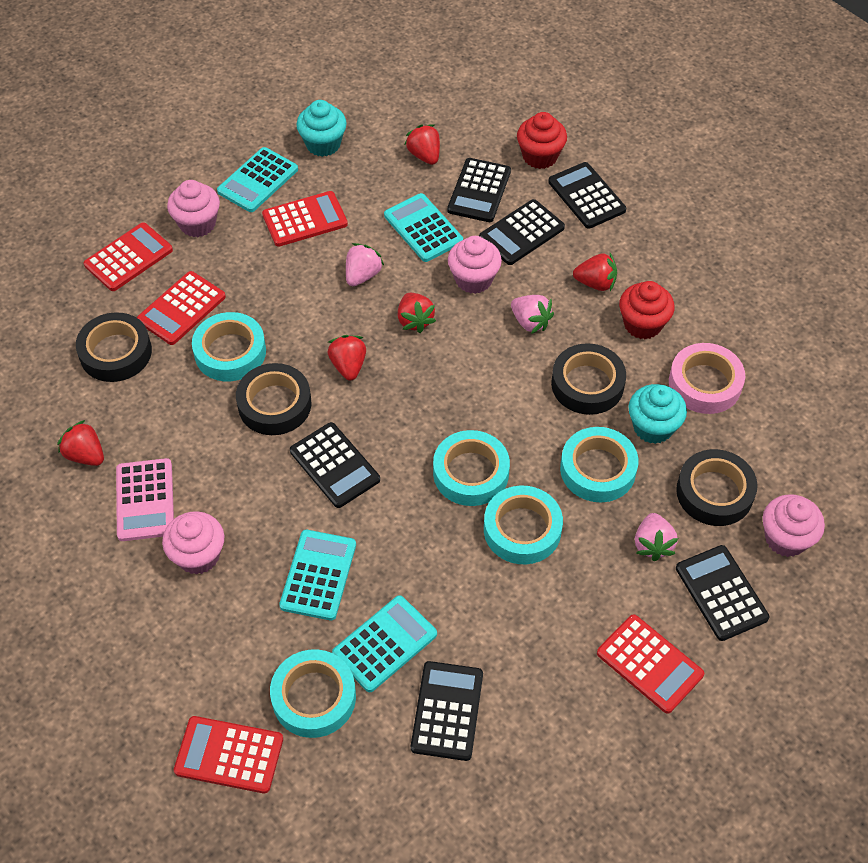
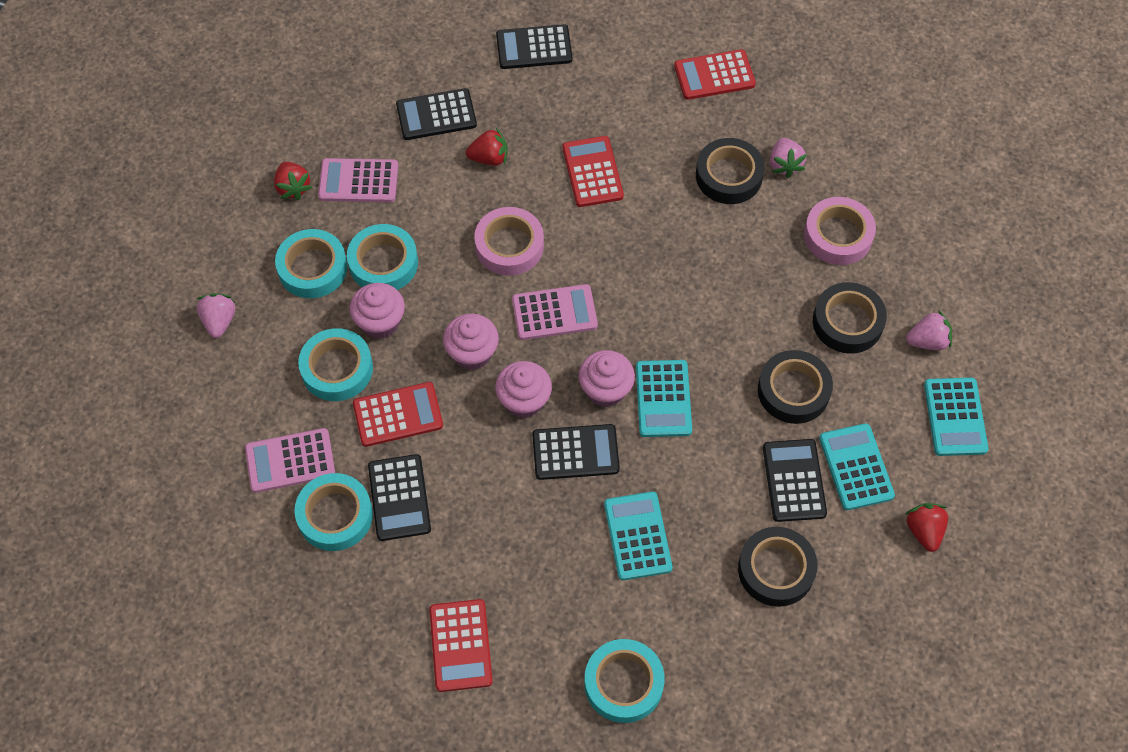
black calculator: 6 -> 5
pink calculator: 1 -> 3
pink tape: 1 -> 2
red calculator: 5 -> 4
red cupcake: 2 -> 0
red strawberry: 5 -> 3
turquoise cupcake: 2 -> 0

